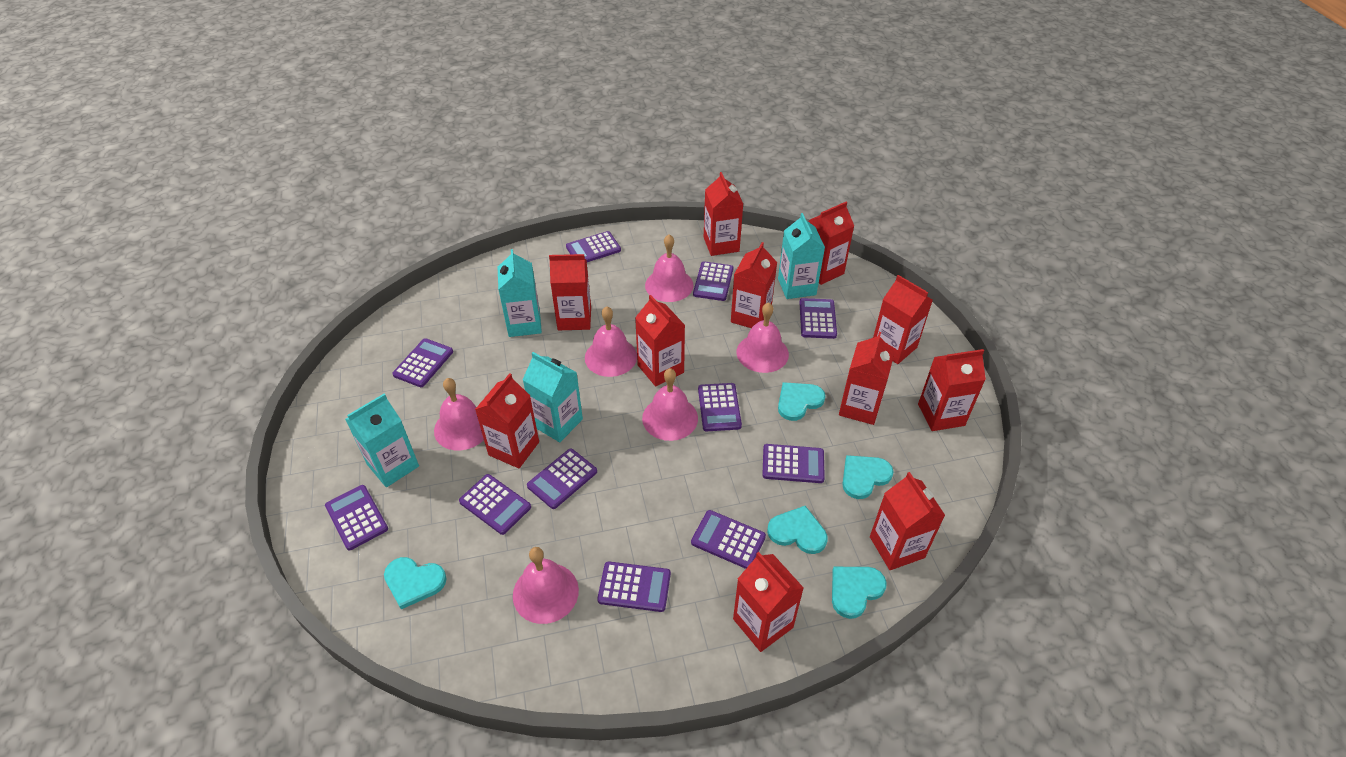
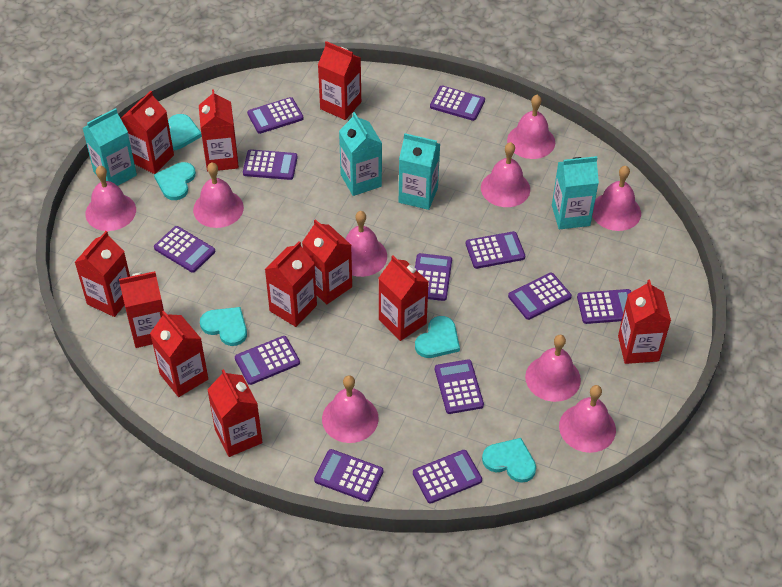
pink bell: 6 -> 9
purple calculator: 11 -> 12

